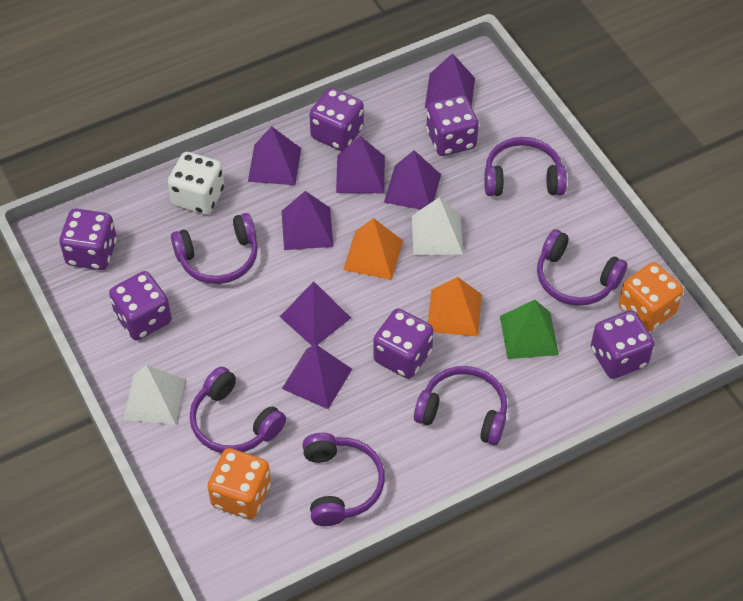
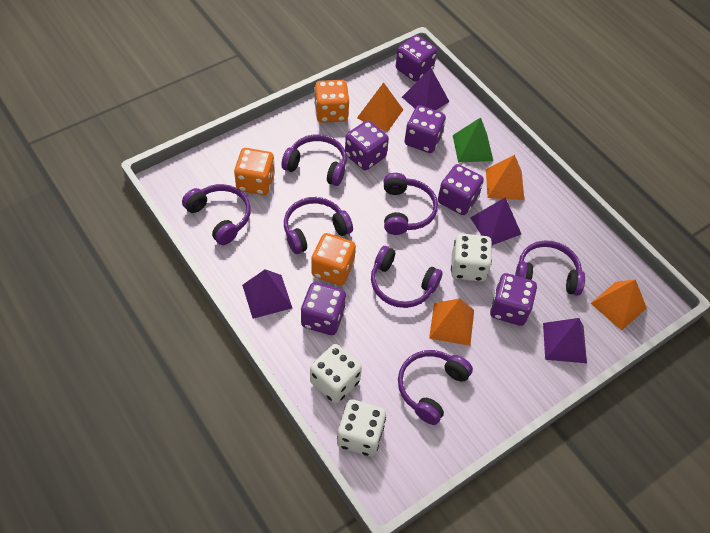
orange dice: 2 -> 3
orange pyramid: 2 -> 4
purple headphones: 6 -> 7
purple pyramid: 7 -> 4
white dice: 1 -> 3
white pyramid: 2 -> 0

